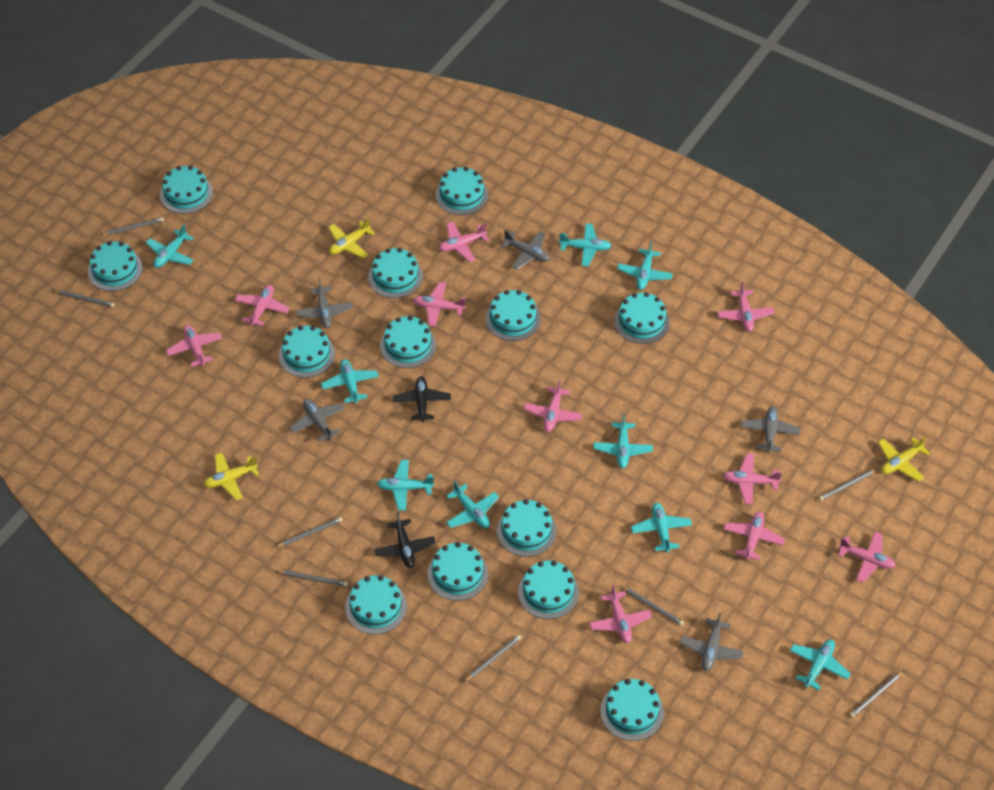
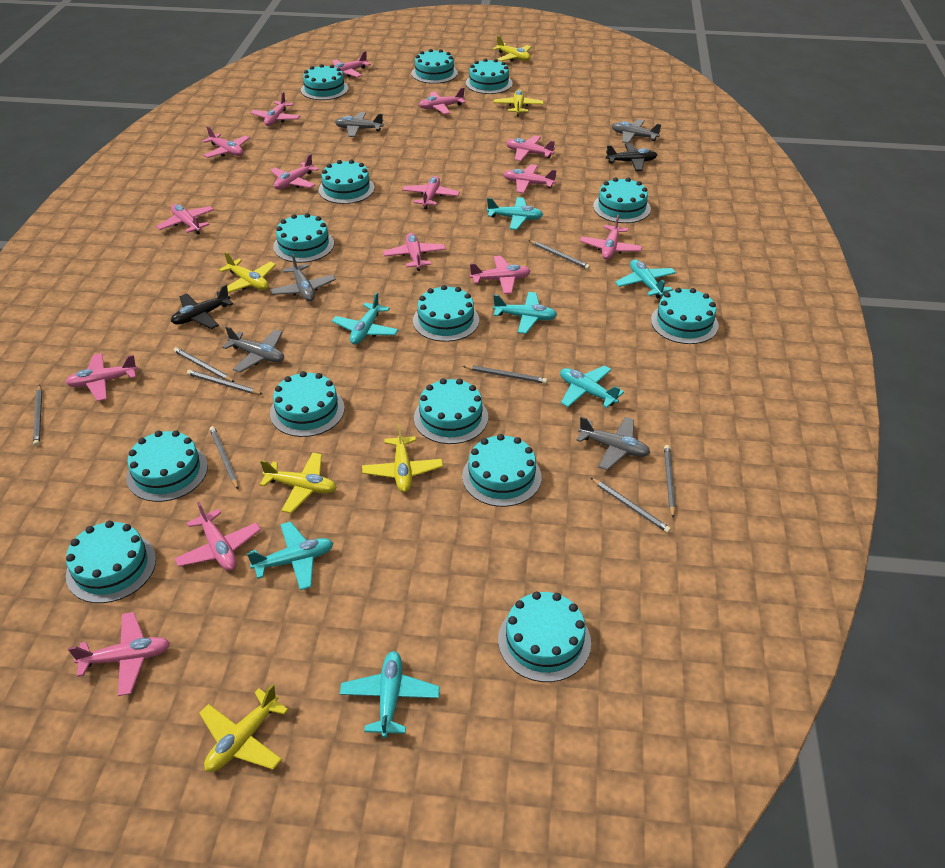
pink plane: 10 -> 15
turquoise cake: 13 -> 14
turquoise plane: 9 -> 7
yellow plane: 3 -> 6

